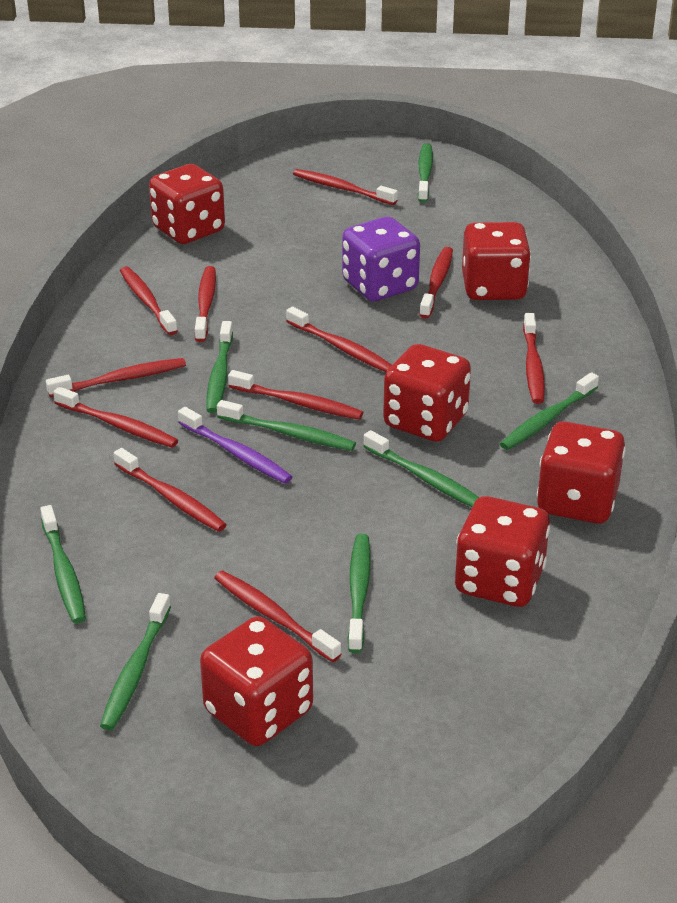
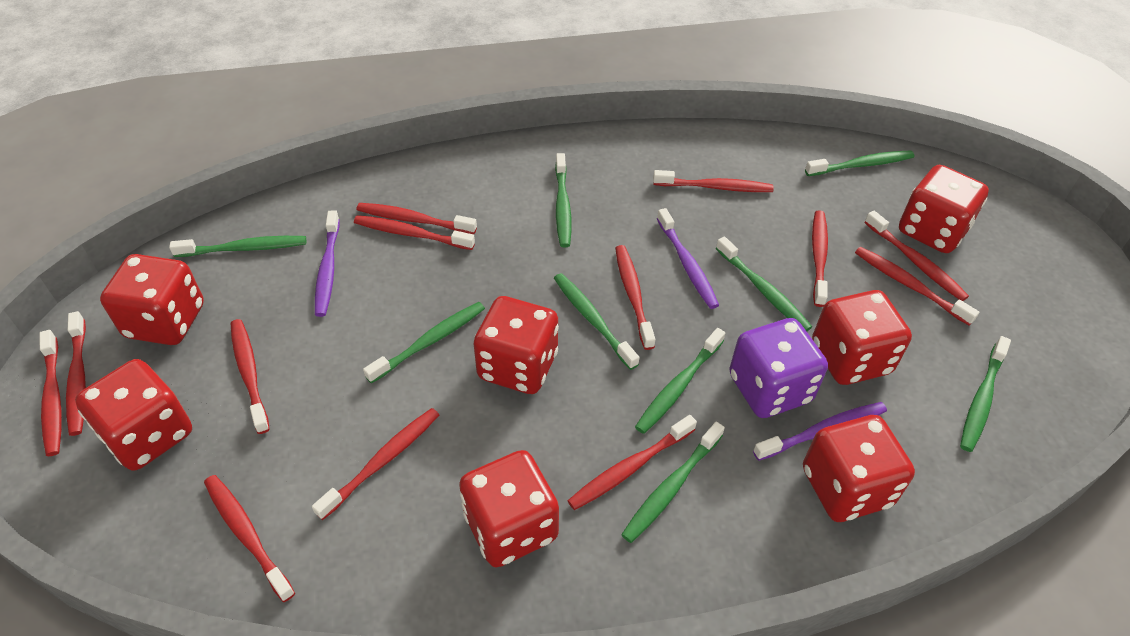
green toothbrush: 8 -> 9
purple toothbrush: 1 -> 3
red dice: 6 -> 7
red toothbrush: 11 -> 13

